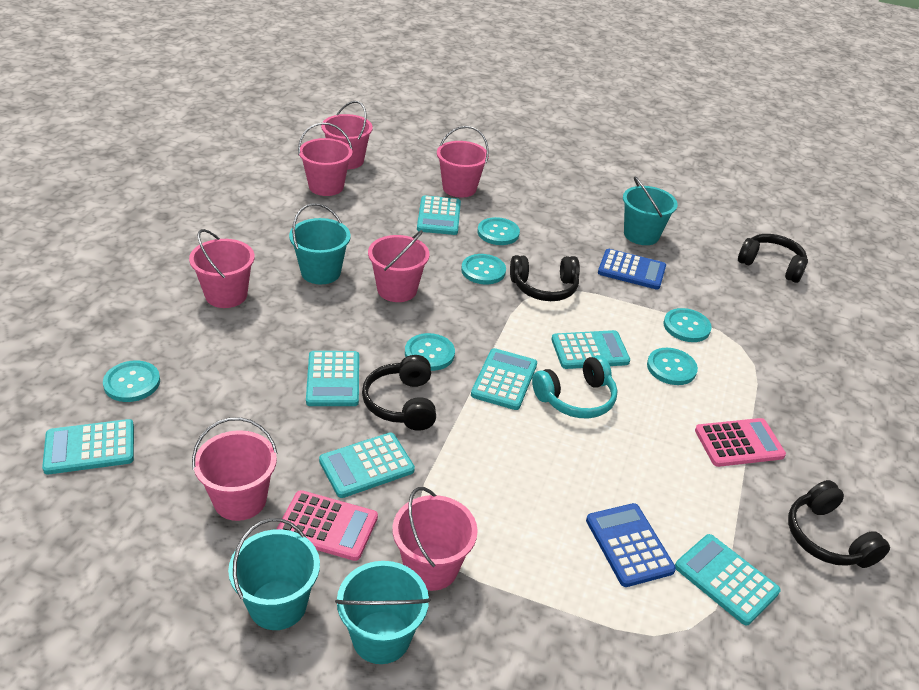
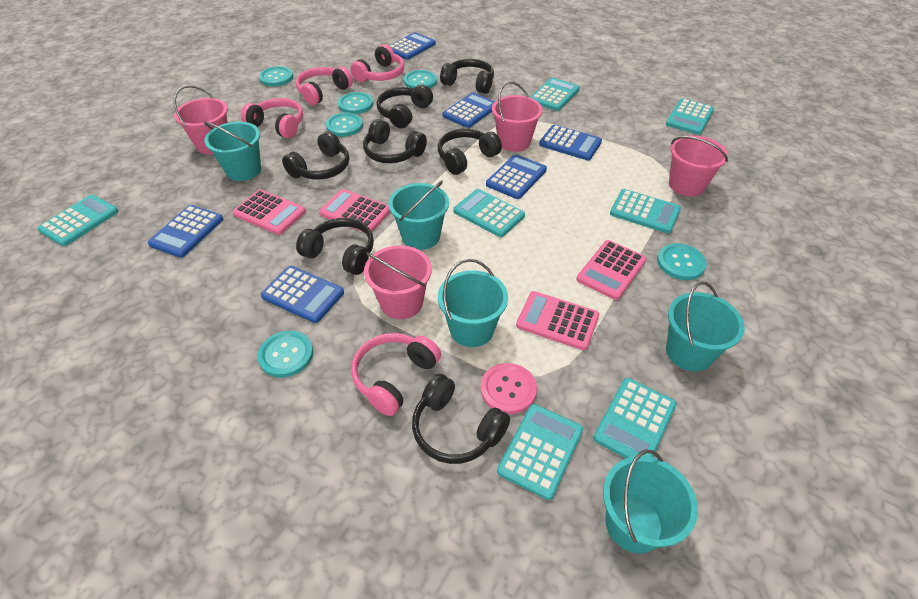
black headphones: 4 -> 7
blue calculator: 2 -> 6
pink bucket: 7 -> 4
pink button: 0 -> 1
pink calculator: 2 -> 4
pink headphones: 0 -> 4
turquoise bucket: 4 -> 5
turquoise headphones: 1 -> 0

